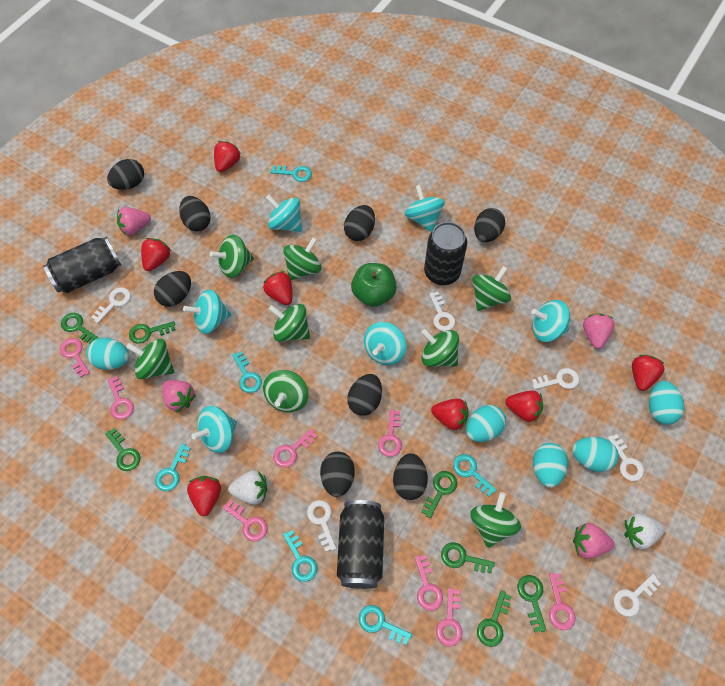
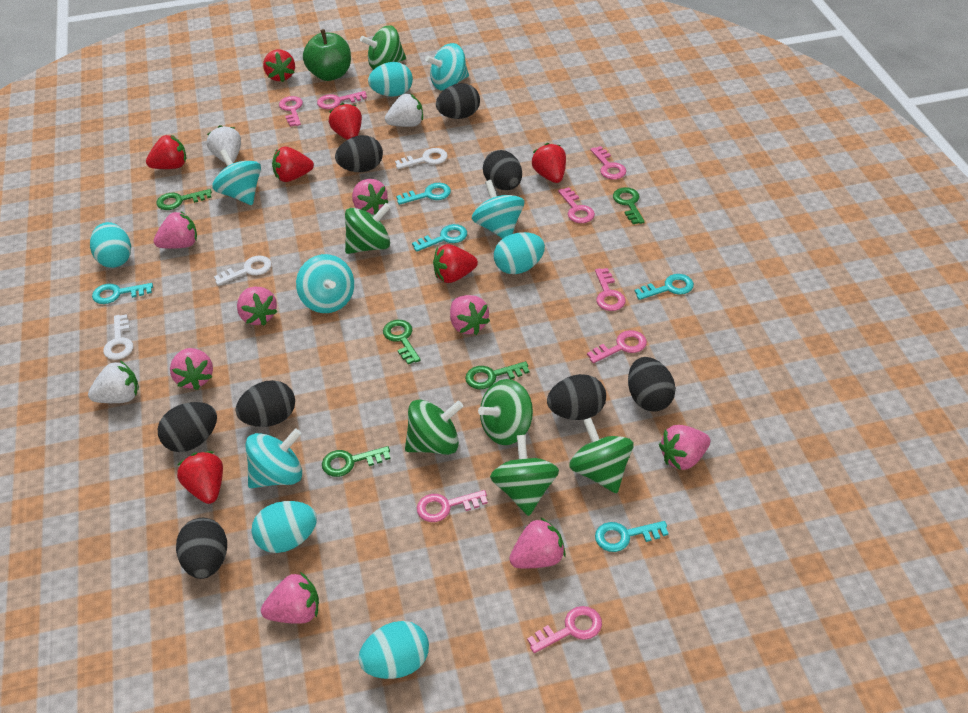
black can: 3 -> 0
green key: 7 -> 5
green spinning top: 8 -> 6
pink strawberry: 4 -> 8
turquoise key: 6 -> 5
turquoise spinning top: 6 -> 5
white key: 6 -> 3
white strawberry: 2 -> 3

